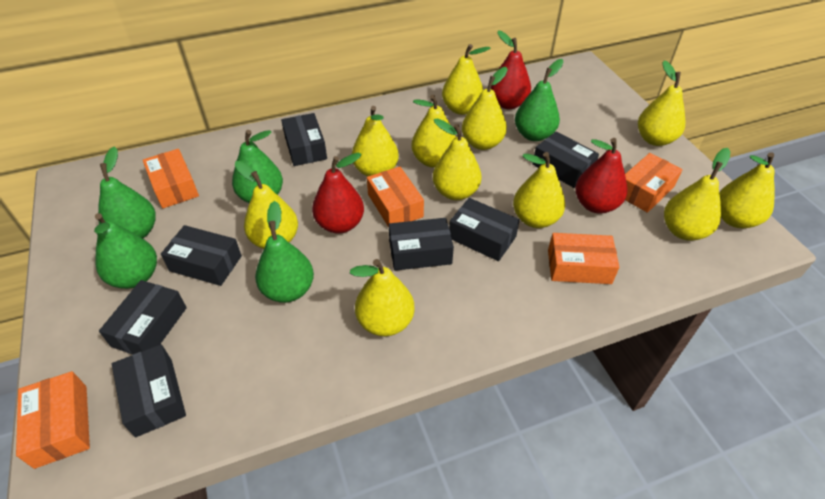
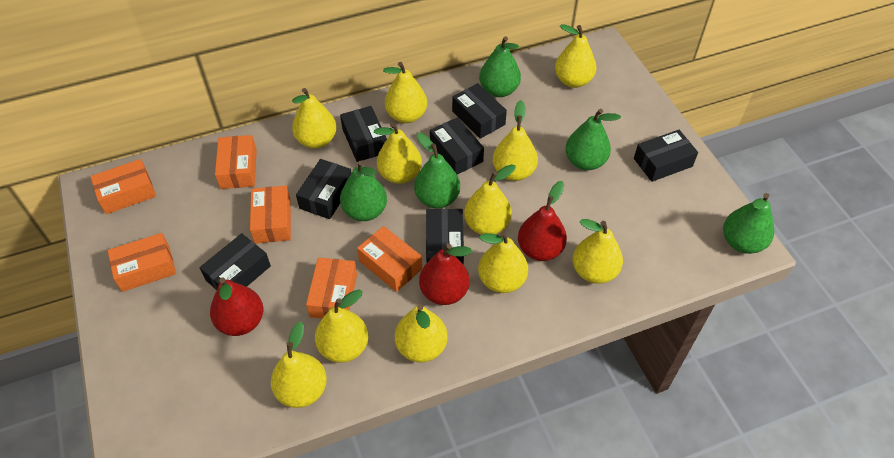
orange box: 5 -> 6

